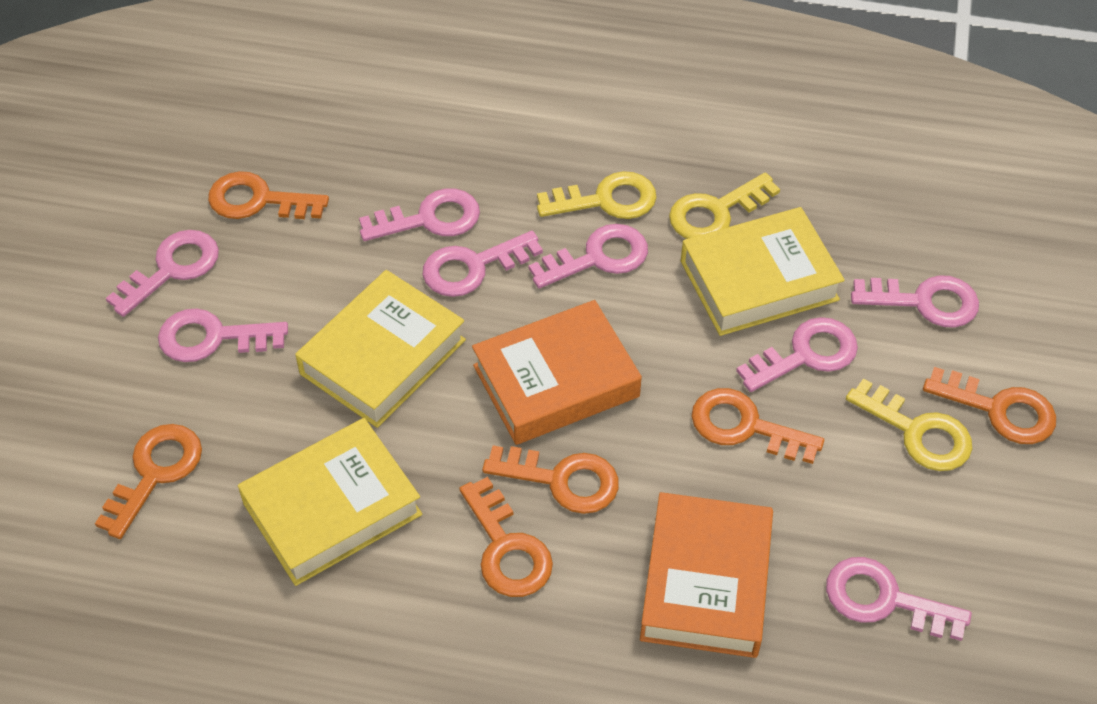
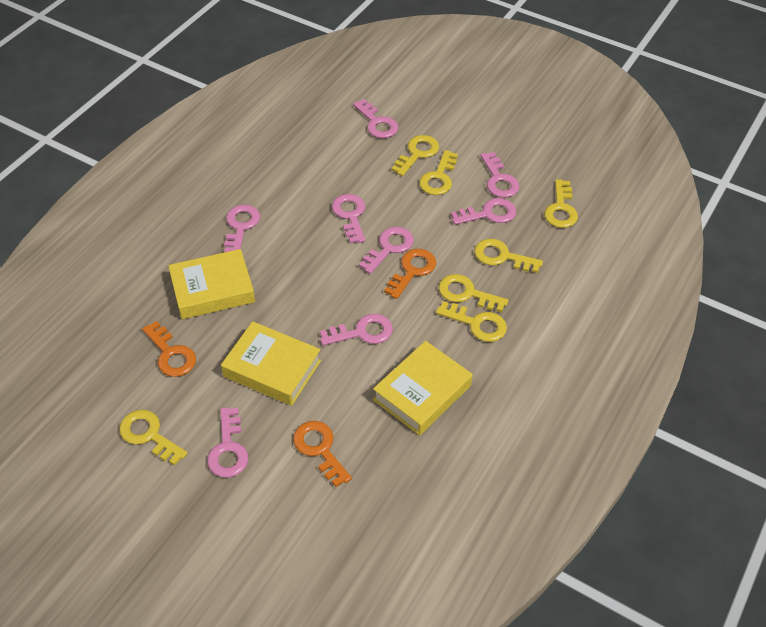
orange book: 2 -> 0
orange key: 6 -> 3
yellow key: 3 -> 7

